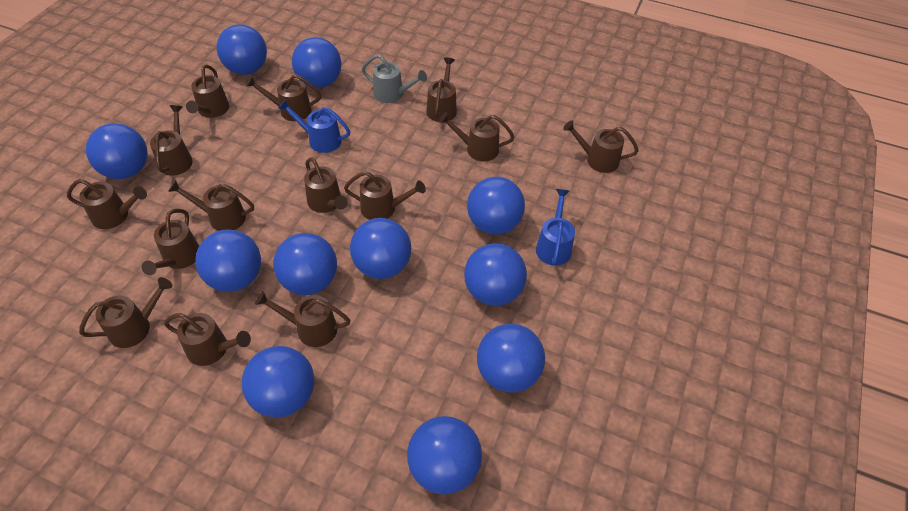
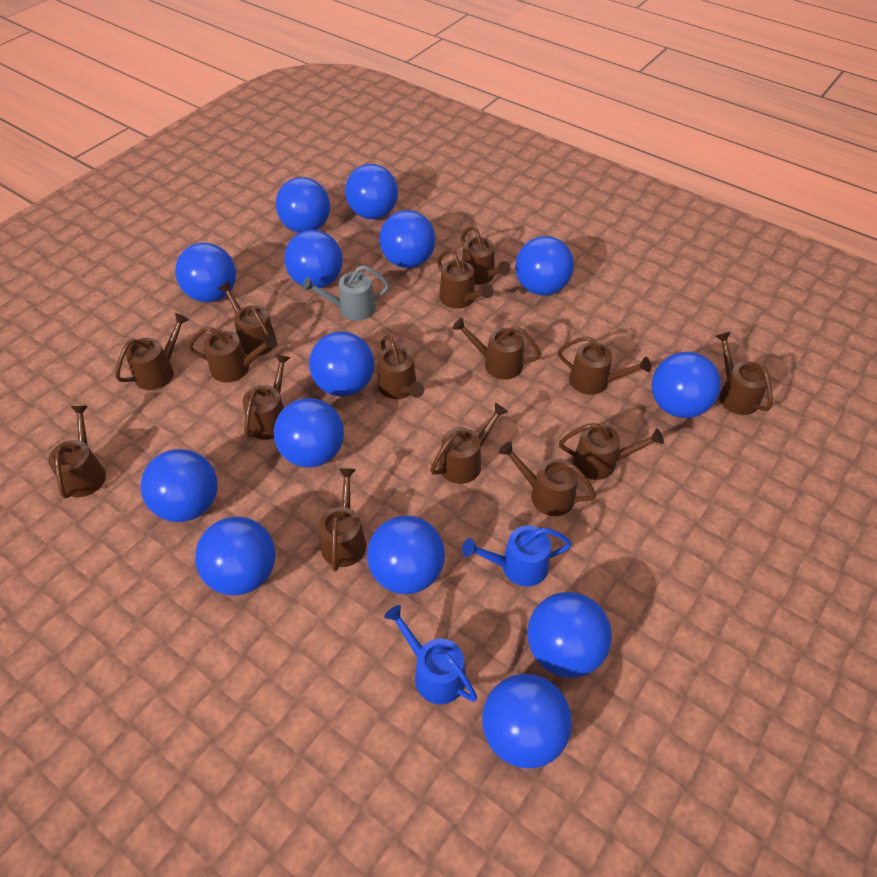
blue ball: 11 -> 14
brown watering can: 14 -> 15

